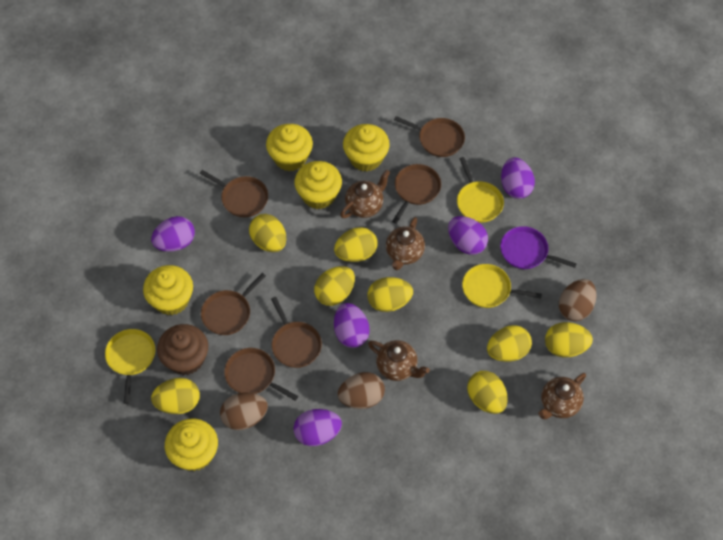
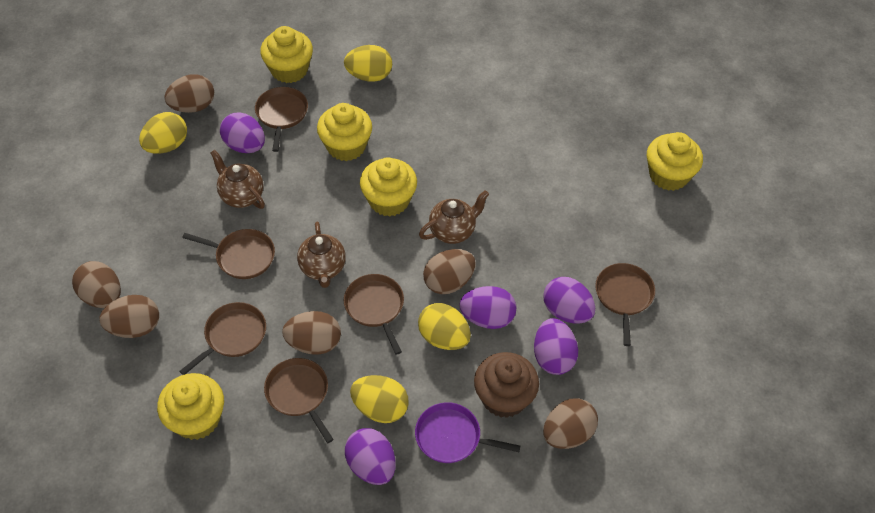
brown egg: 3 -> 6
brown teapot: 4 -> 3
yellow egg: 8 -> 4
yellow pan: 3 -> 0

